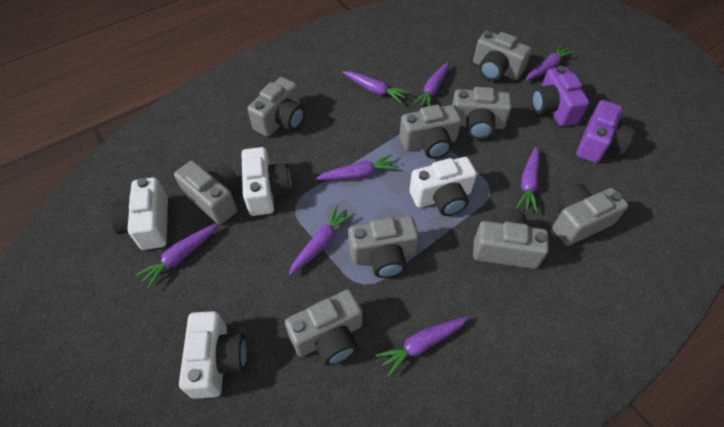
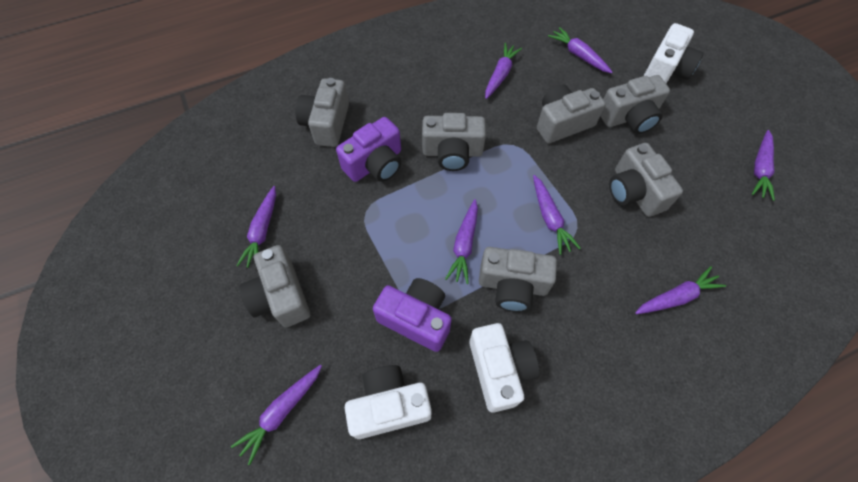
grey camera: 9 -> 7
white camera: 4 -> 3

